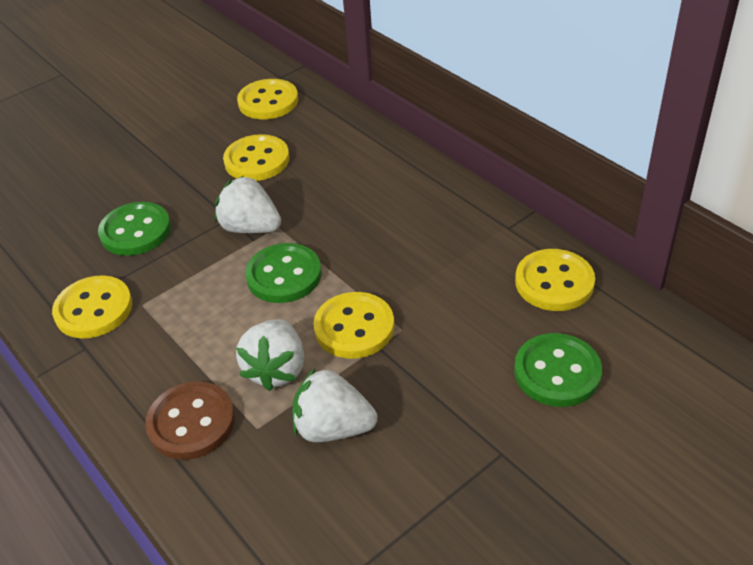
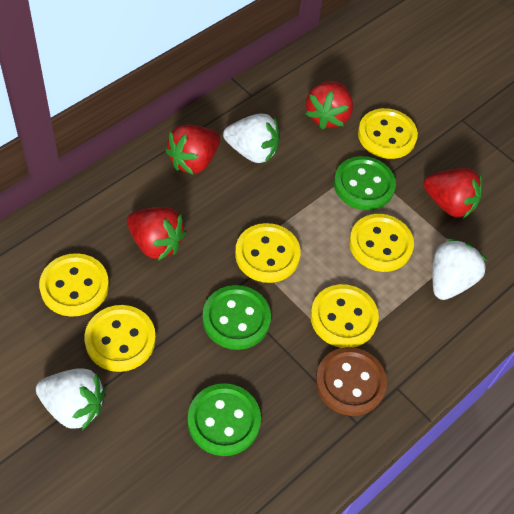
red strawberry: 0 -> 4
yellow button: 5 -> 6

